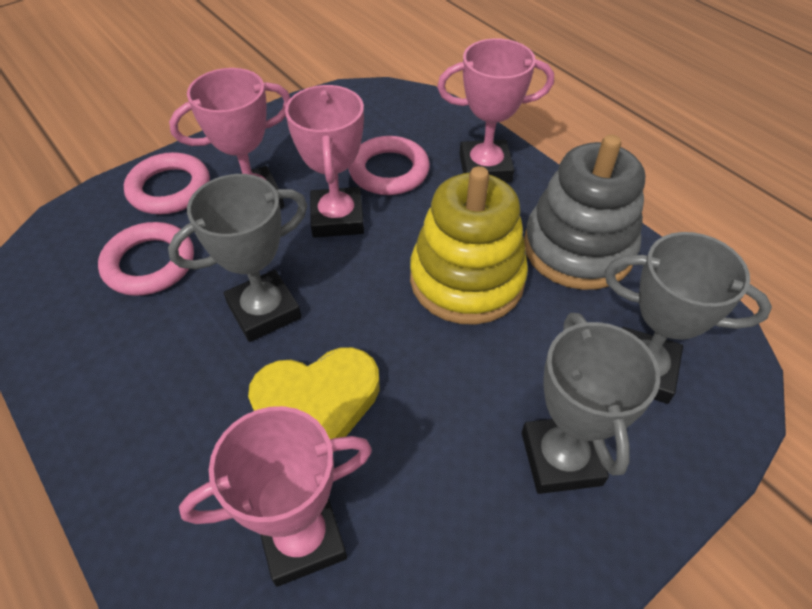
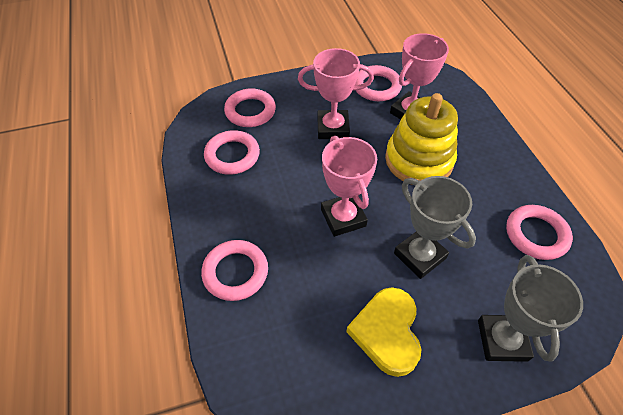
grey stacking toy: 1 -> 0
grey trophy: 3 -> 2
pink ring: 3 -> 5
pink trophy: 4 -> 3

